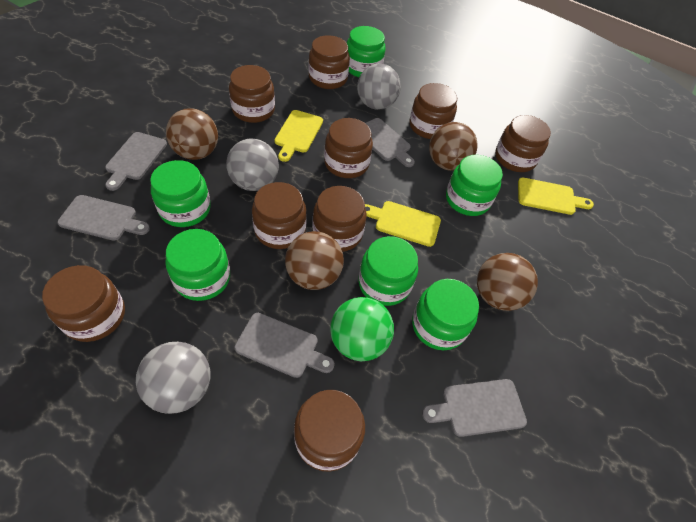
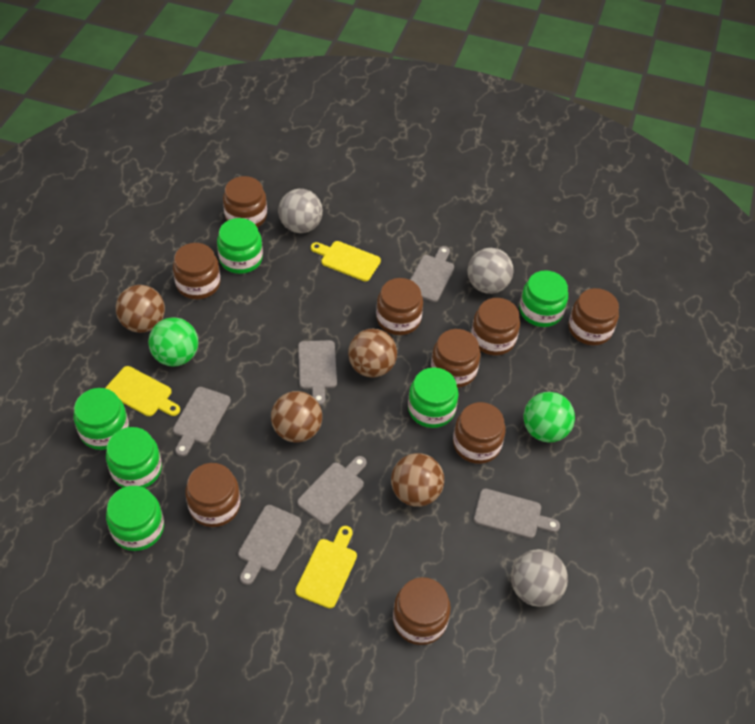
green ball: 1 -> 2
grey cutting board: 5 -> 6

